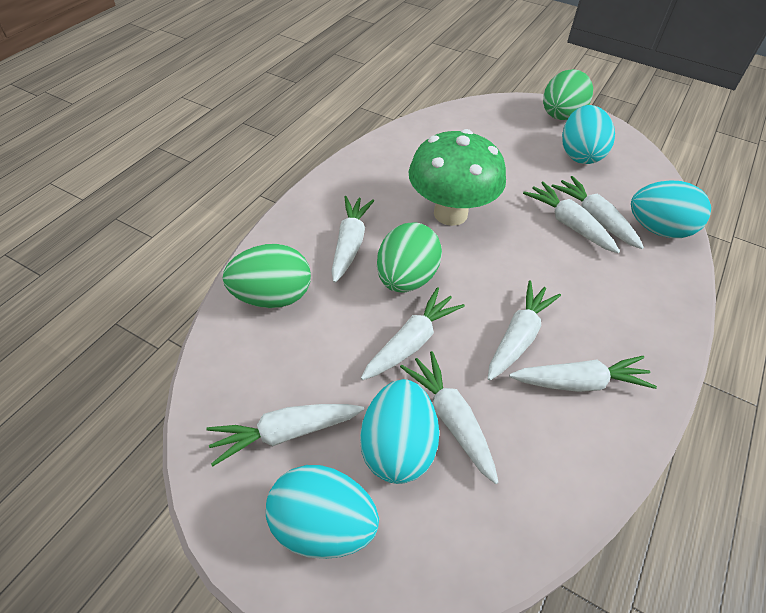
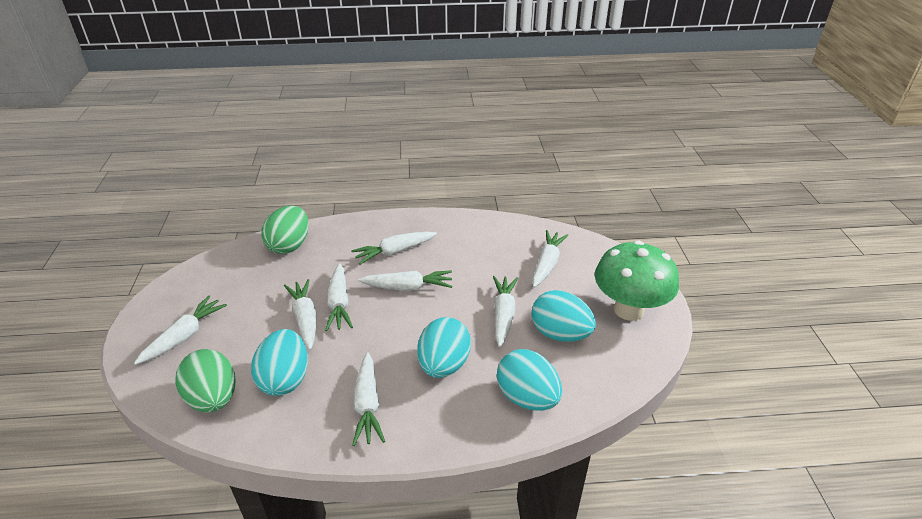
green egg: 3 -> 2

